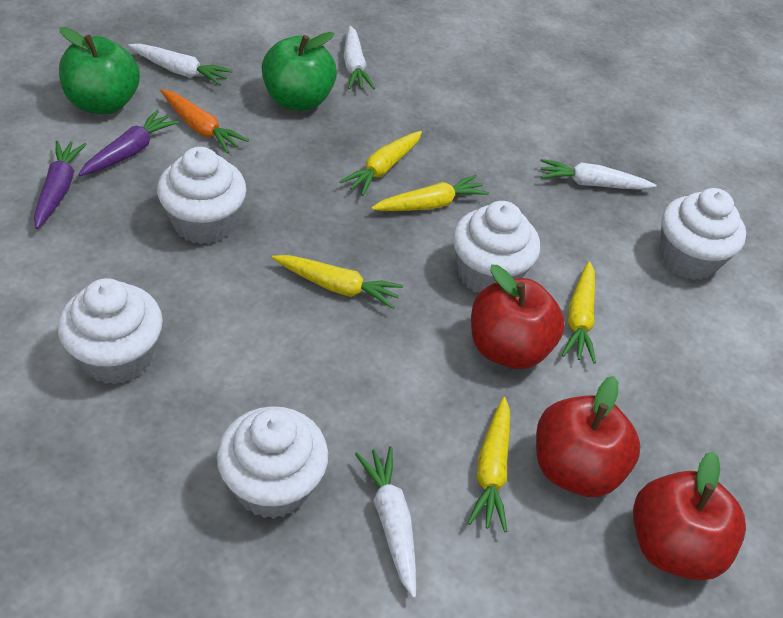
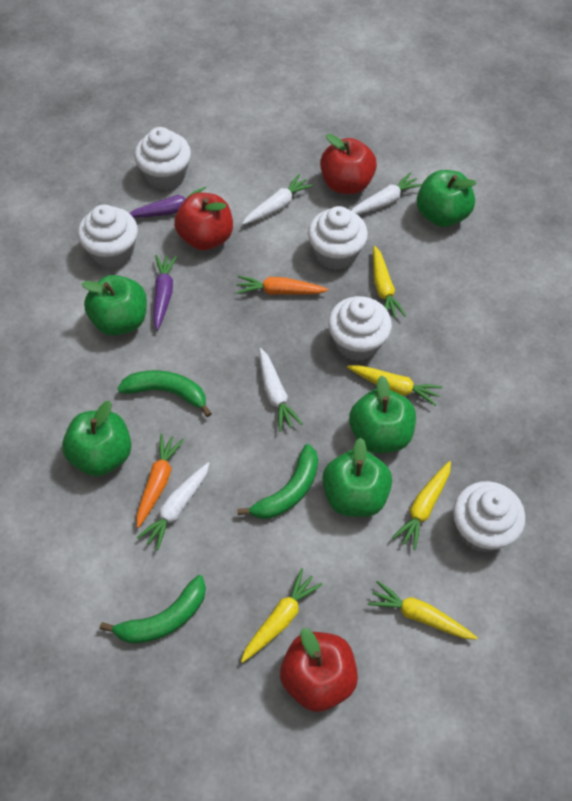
green apple: 2 -> 5
green banana: 0 -> 3
orange carrot: 1 -> 2

